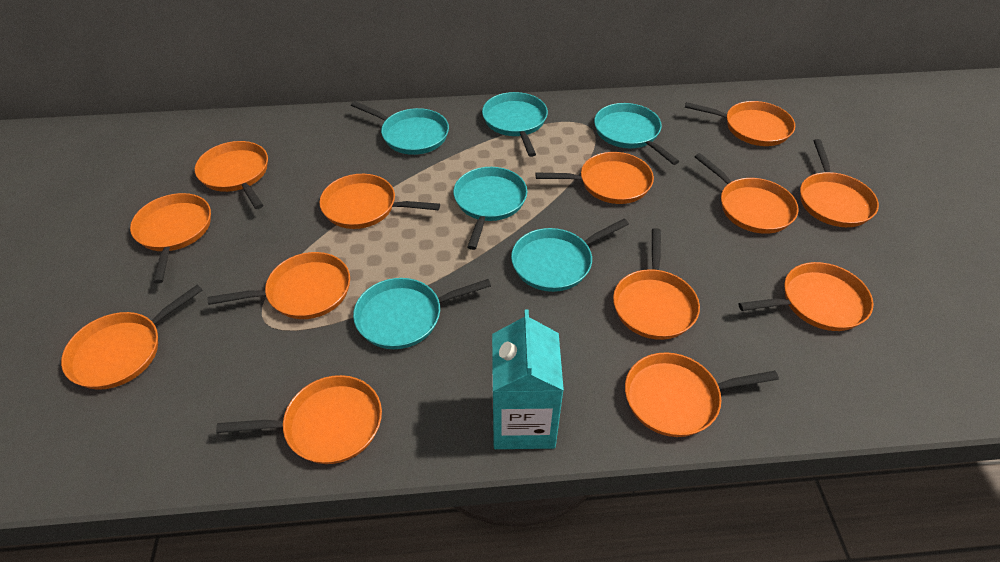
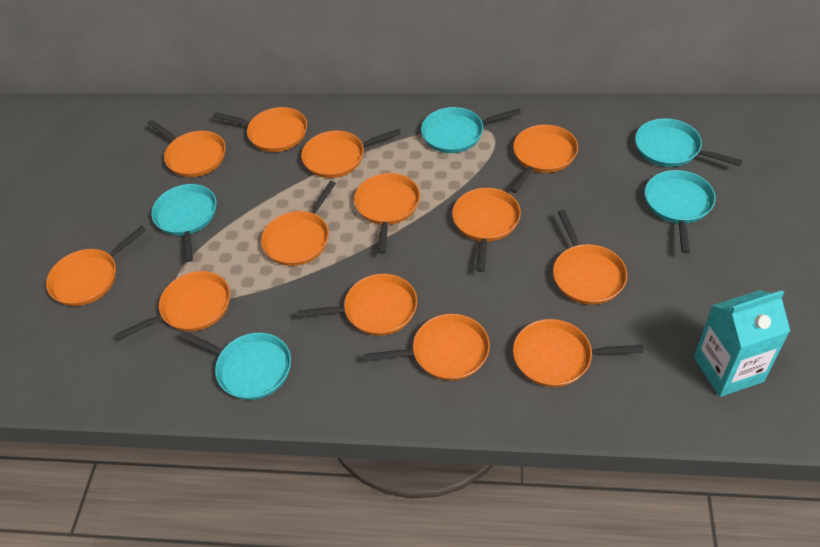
turquoise pan: 6 -> 5

